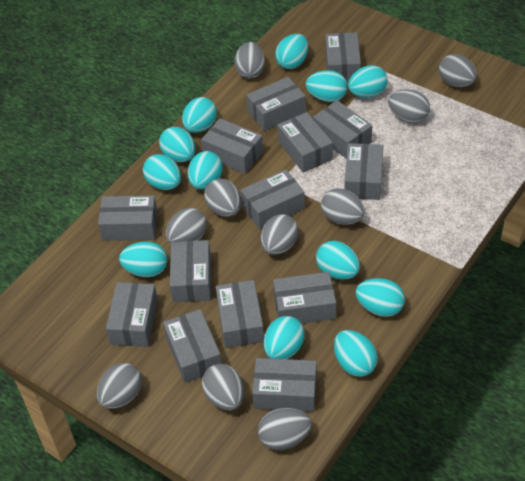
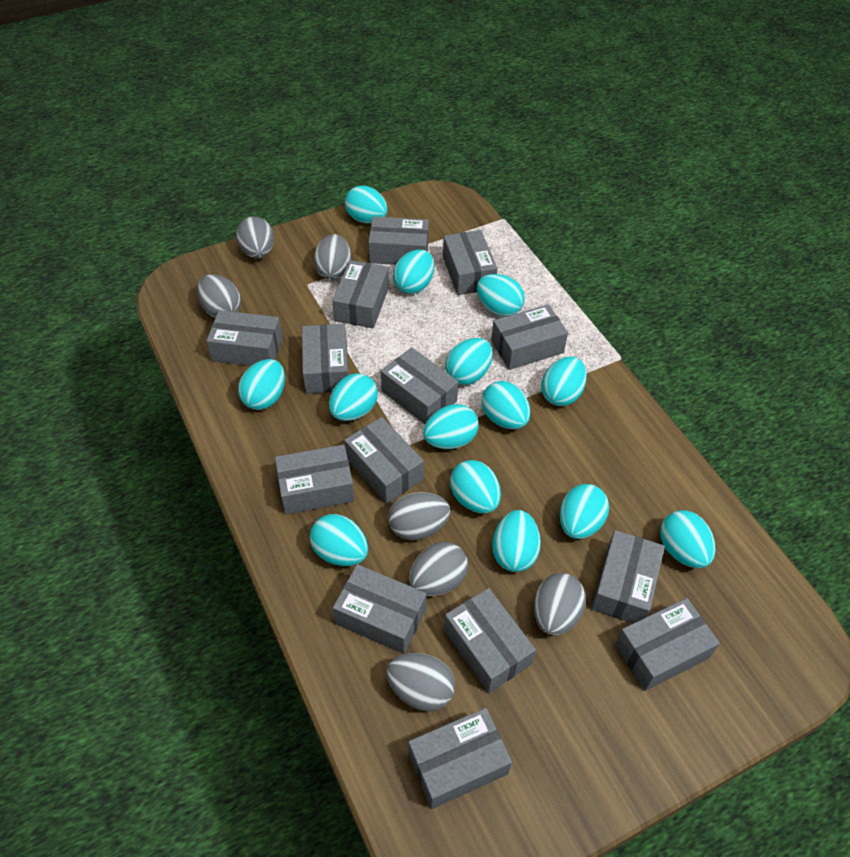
grey egg: 10 -> 7
turquoise egg: 12 -> 14

